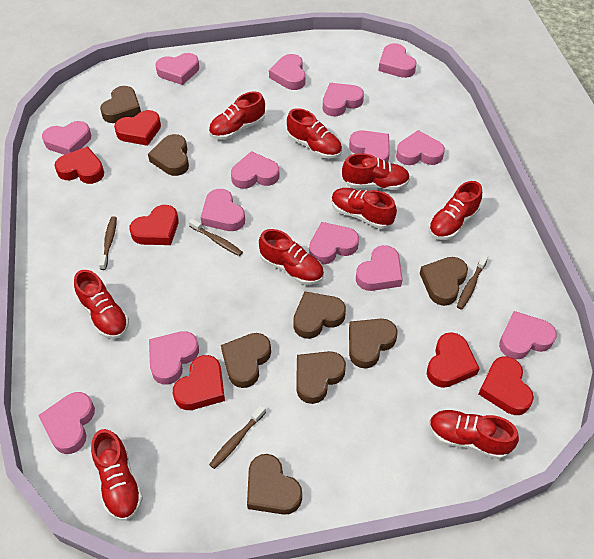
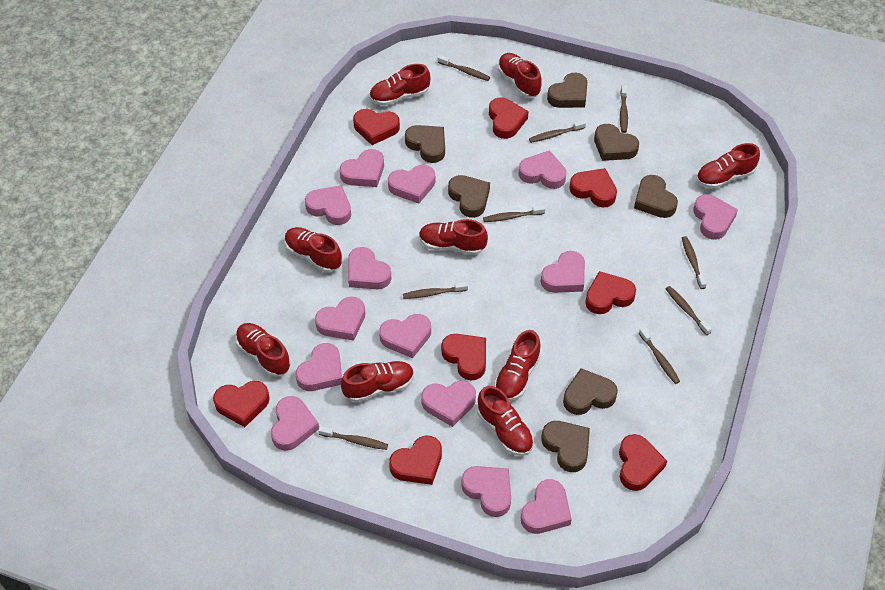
brown heart: 8 -> 7
brown toothbrush: 4 -> 9
red heart: 6 -> 8

